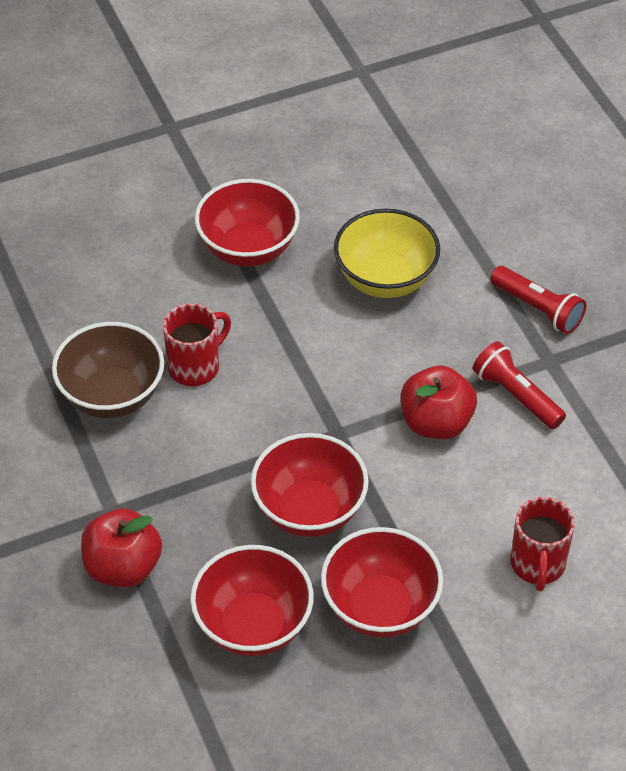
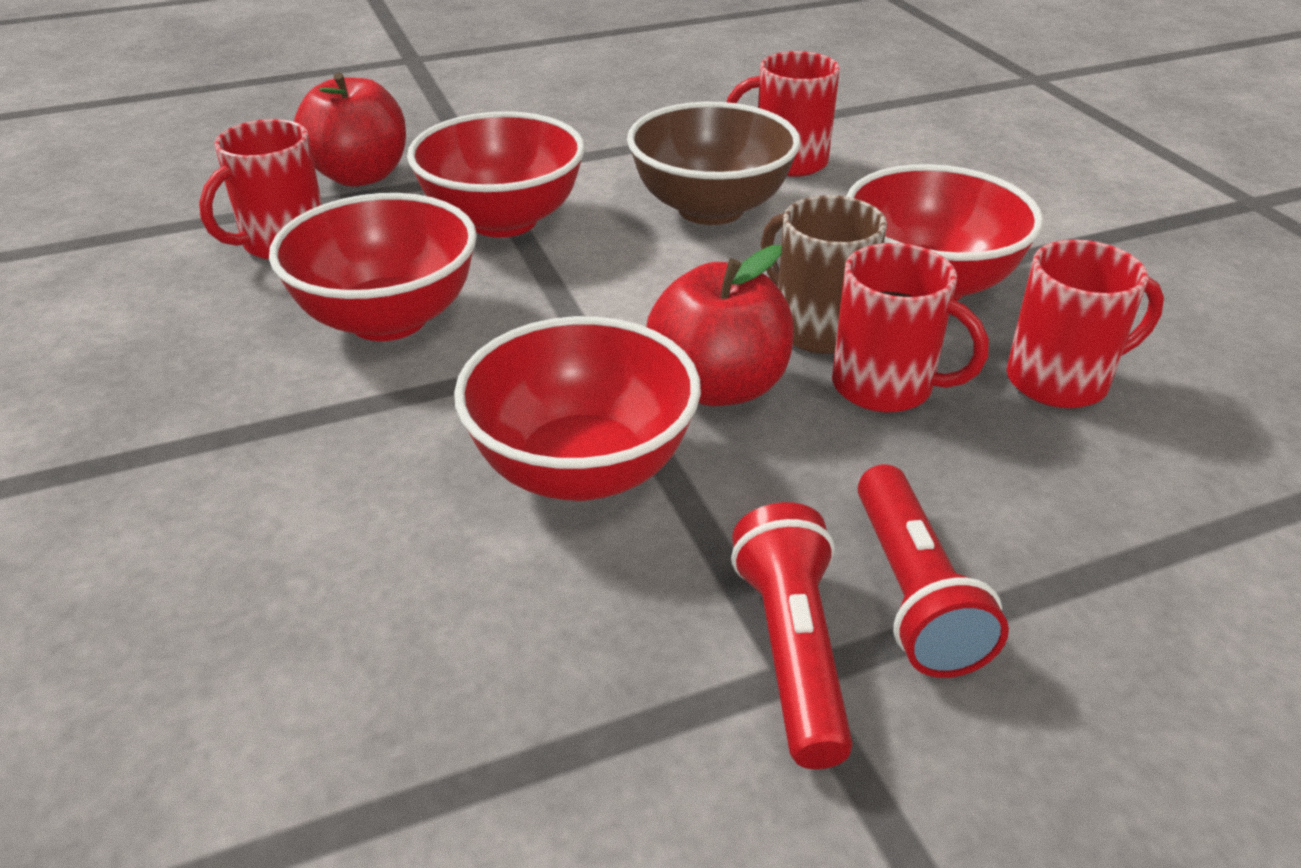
brown mug: 0 -> 1
red mug: 2 -> 4
yellow bowl: 1 -> 0

